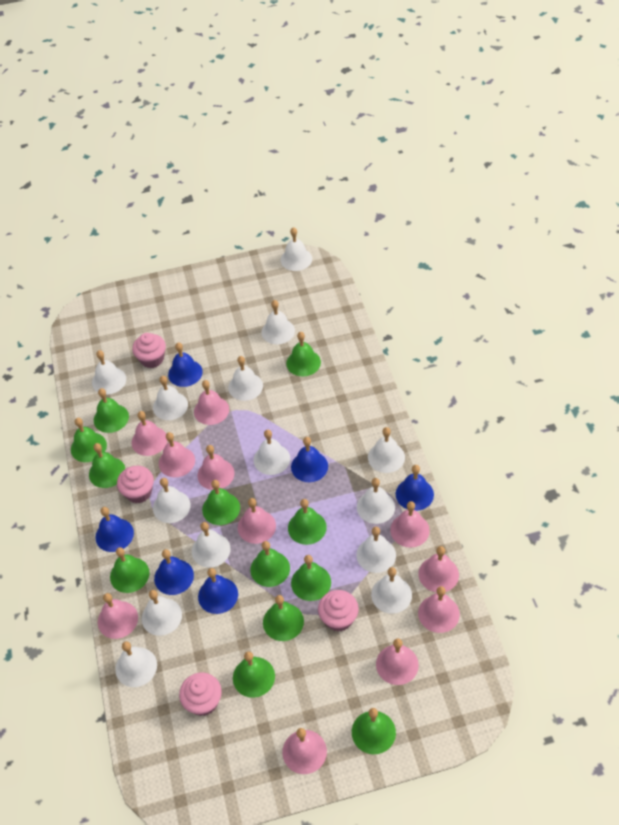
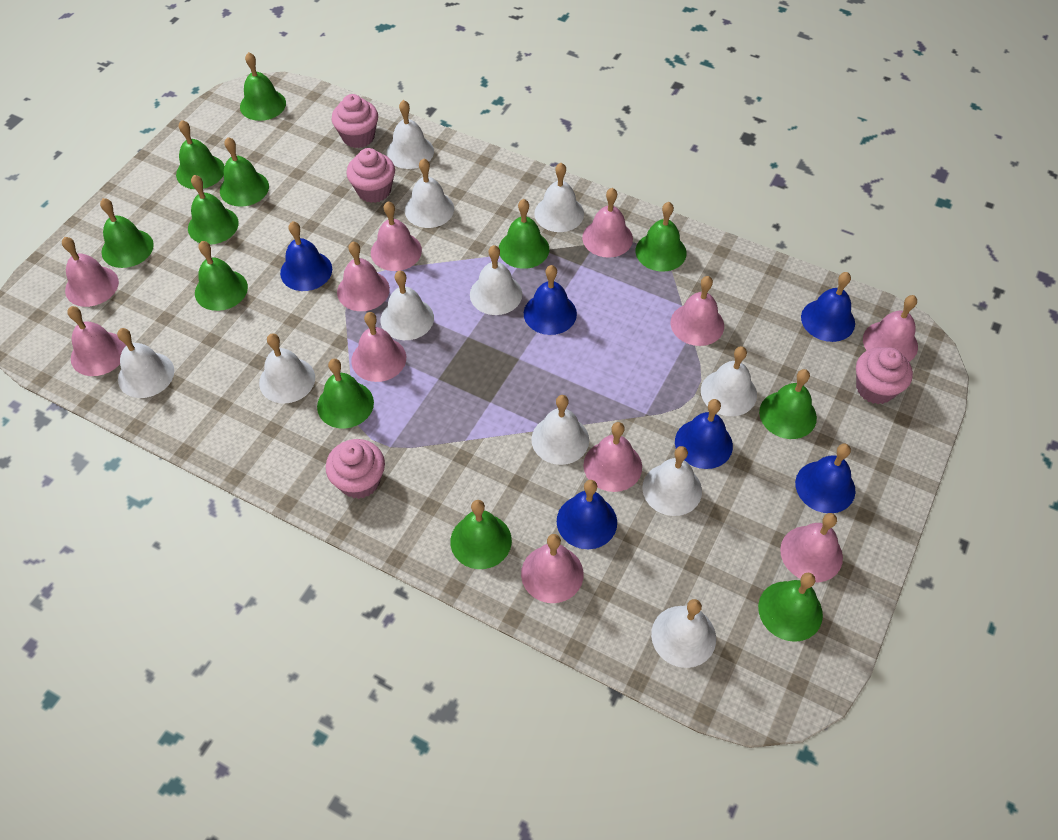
white bell: 14 -> 11

